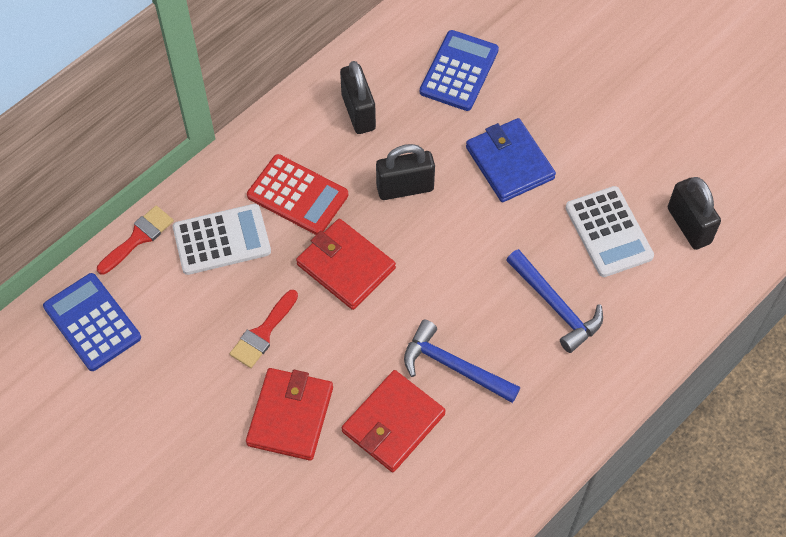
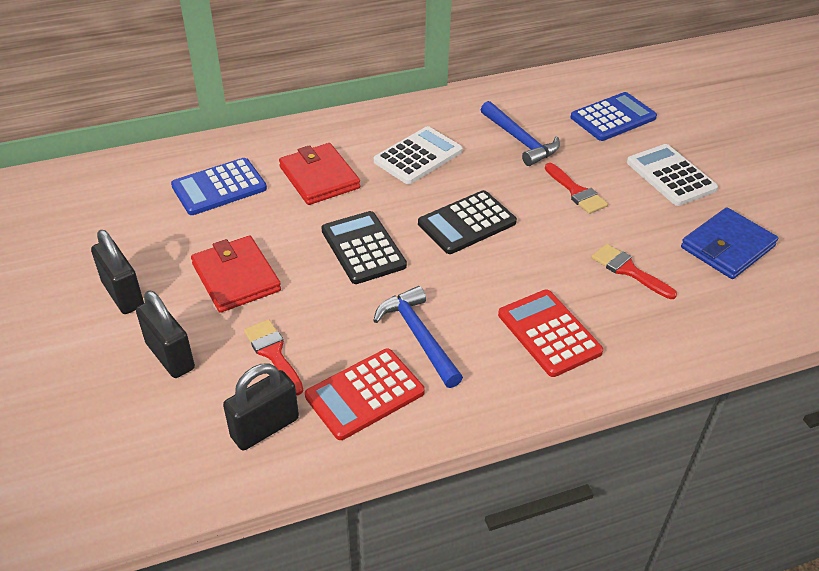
black calculator: 0 -> 2
red brush: 2 -> 3
red calculator: 1 -> 2
red wallet: 3 -> 2

